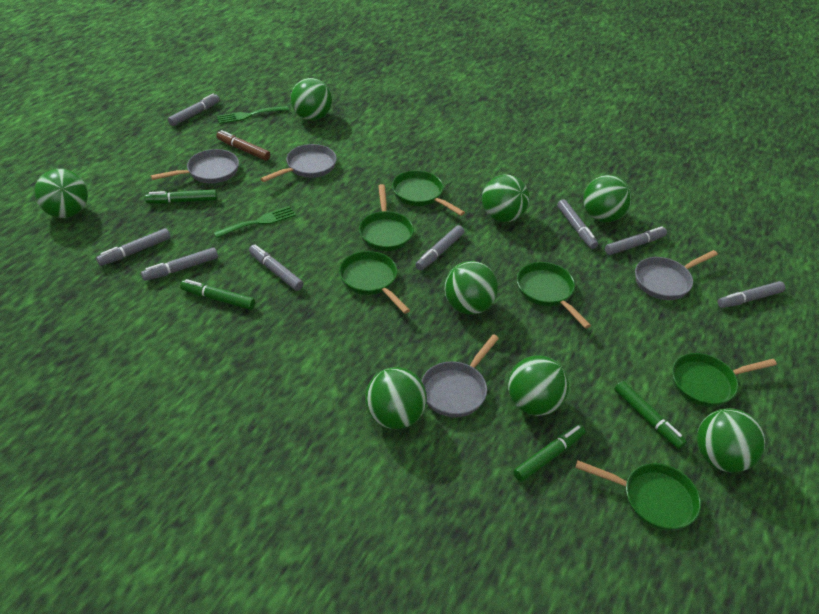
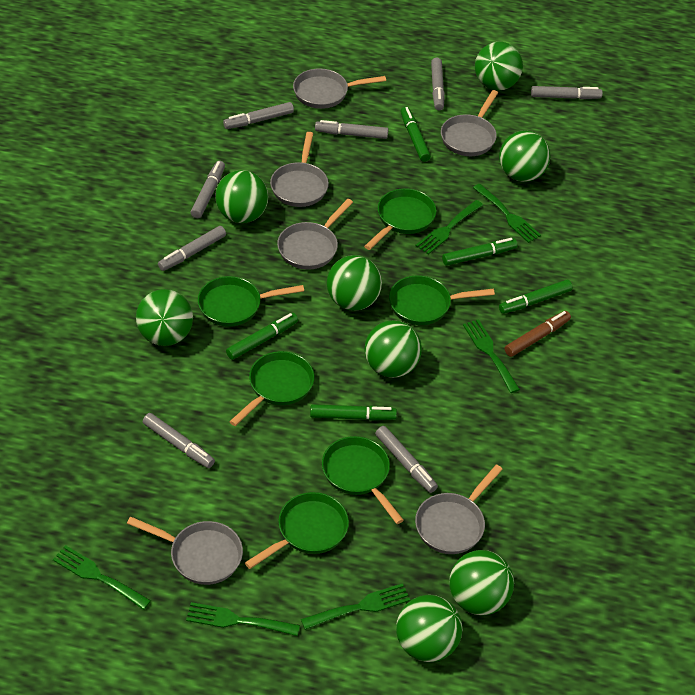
green fork: 2 -> 6
green marker: 4 -> 5
grey pan: 4 -> 6

